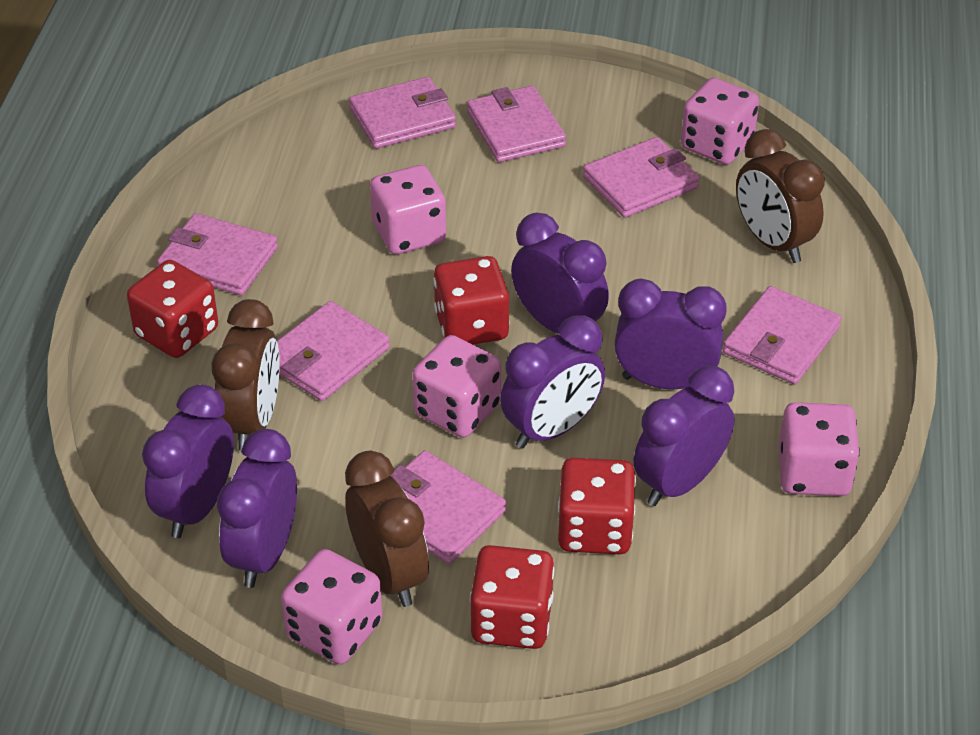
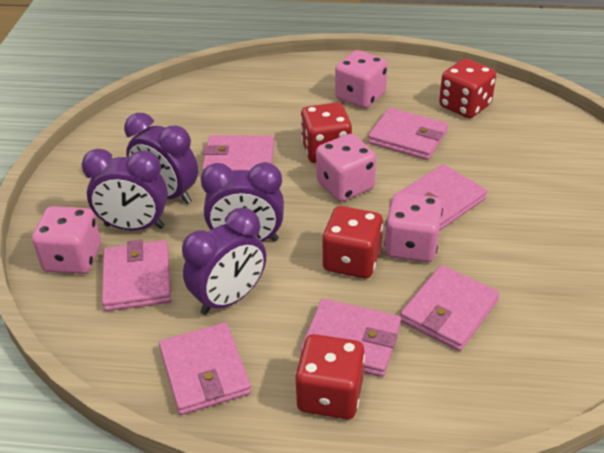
brown clock: 3 -> 0
pink dice: 5 -> 4
purple clock: 6 -> 4

